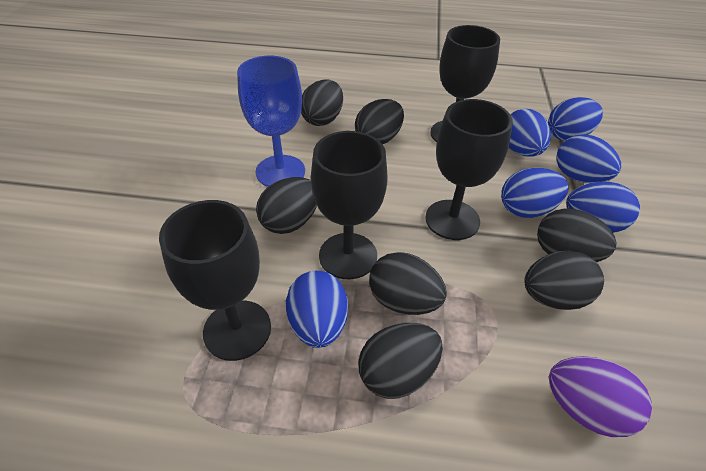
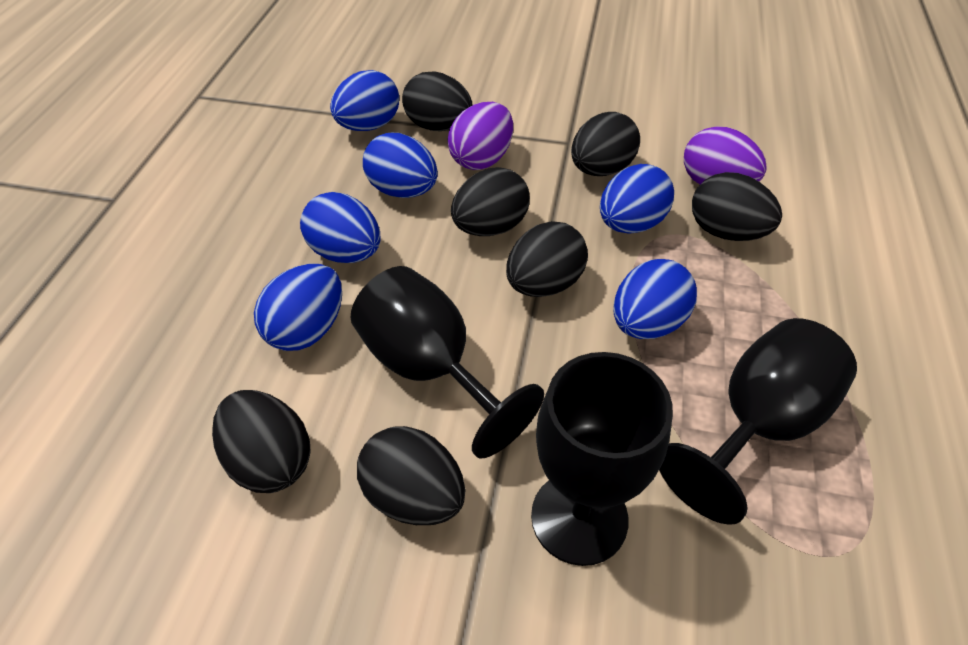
black goblet: 4 -> 3
blue goblet: 1 -> 0
purple egg: 1 -> 2

